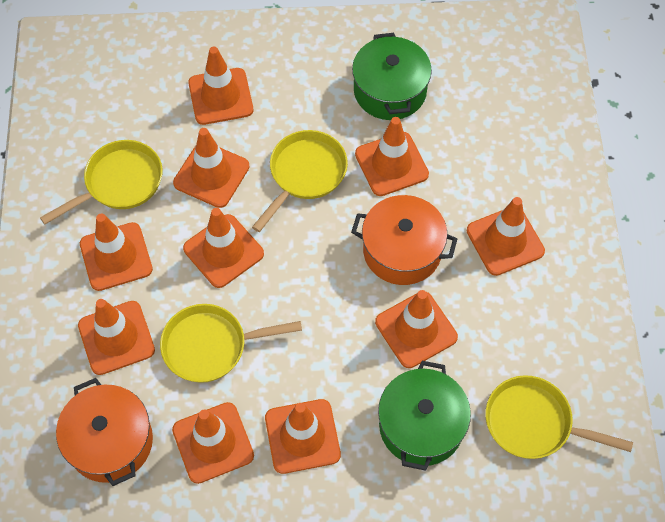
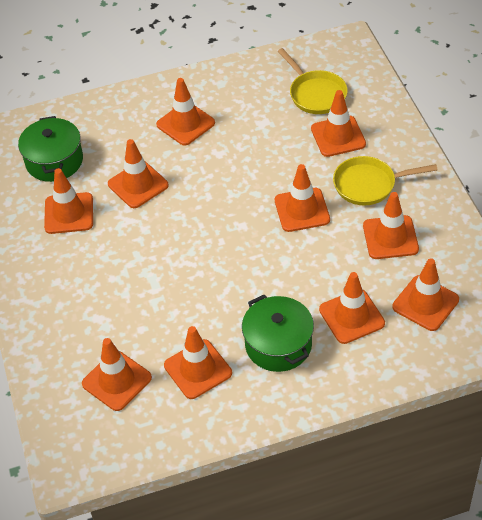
orange pot: 2 -> 0
yellow pan: 4 -> 2

